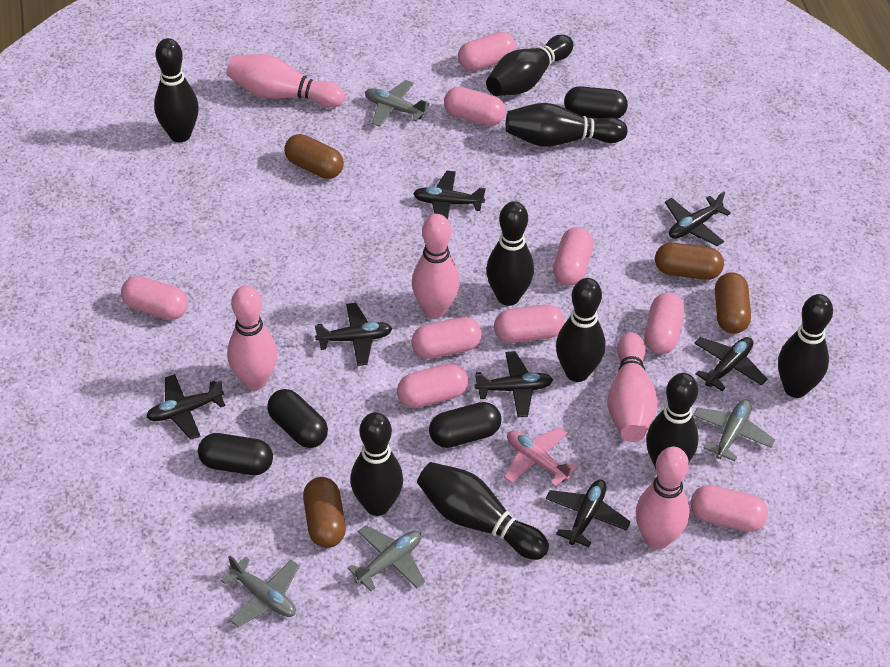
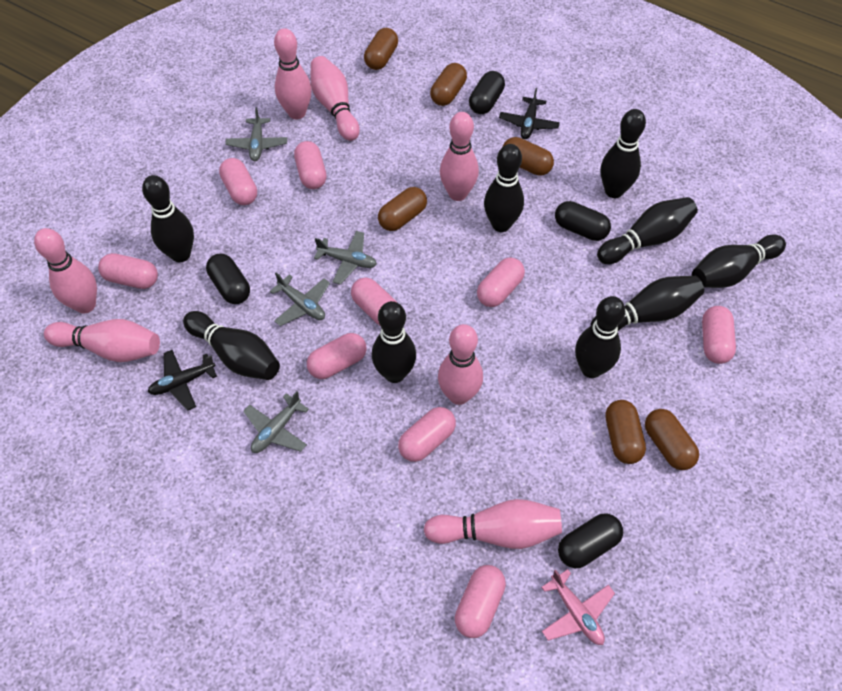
black plane: 7 -> 2
brown capsule: 4 -> 6
pink bowling pin: 5 -> 7

